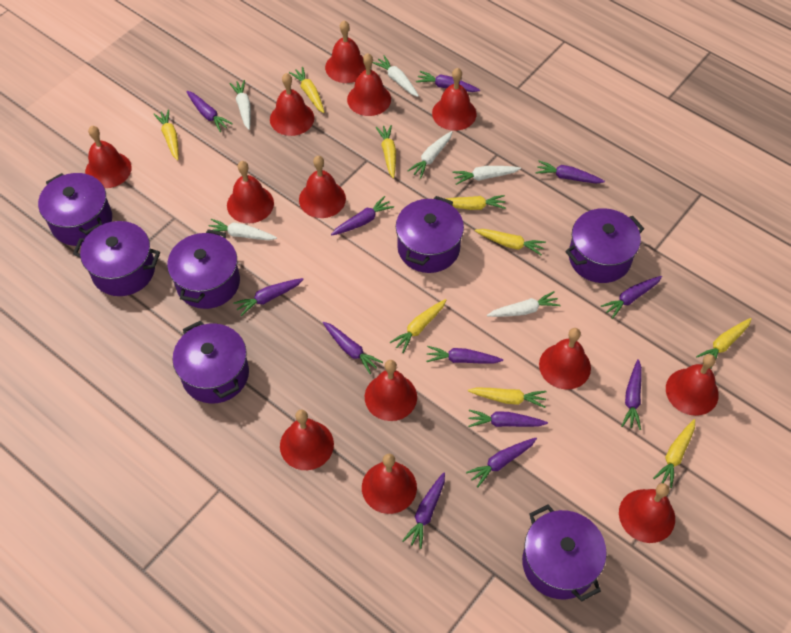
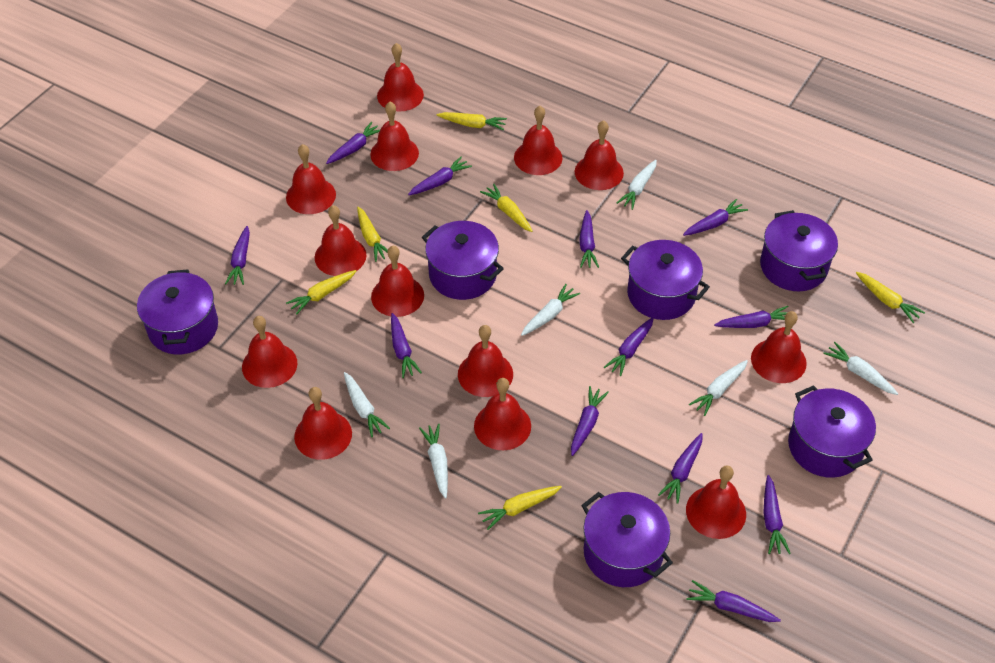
purple pot: 7 -> 6
yellow carrot: 9 -> 6

